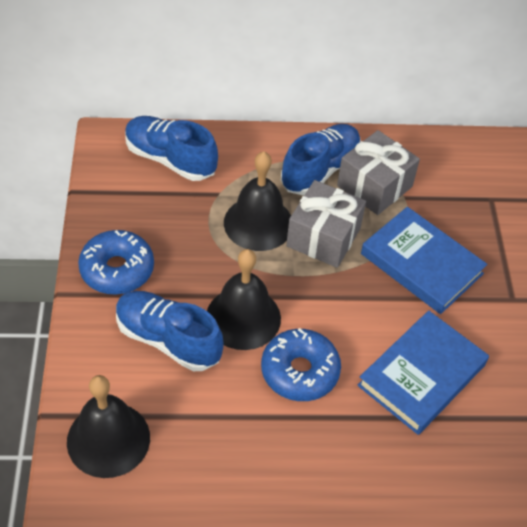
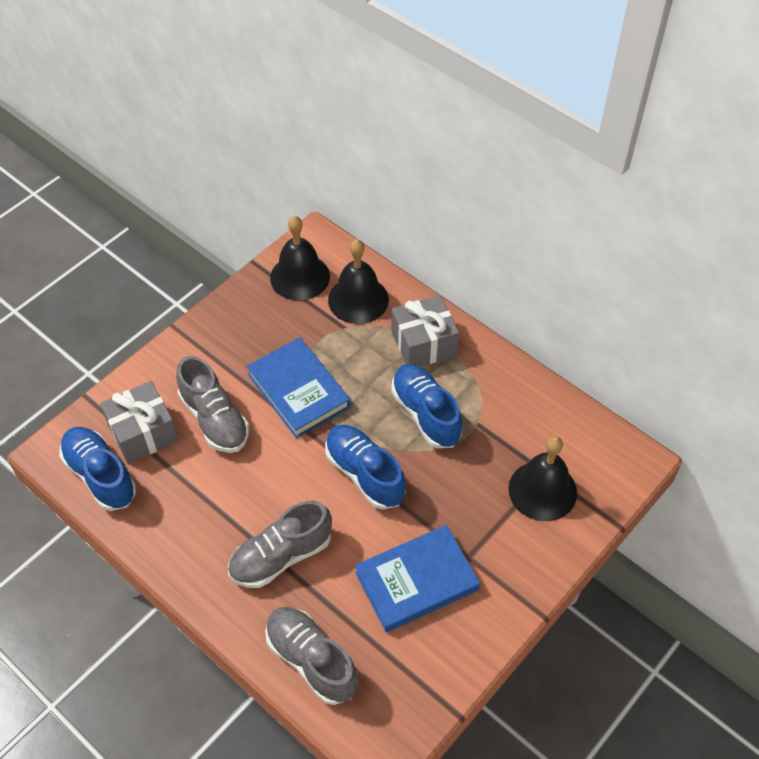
blue donut: 2 -> 0
grey shoe: 0 -> 3

